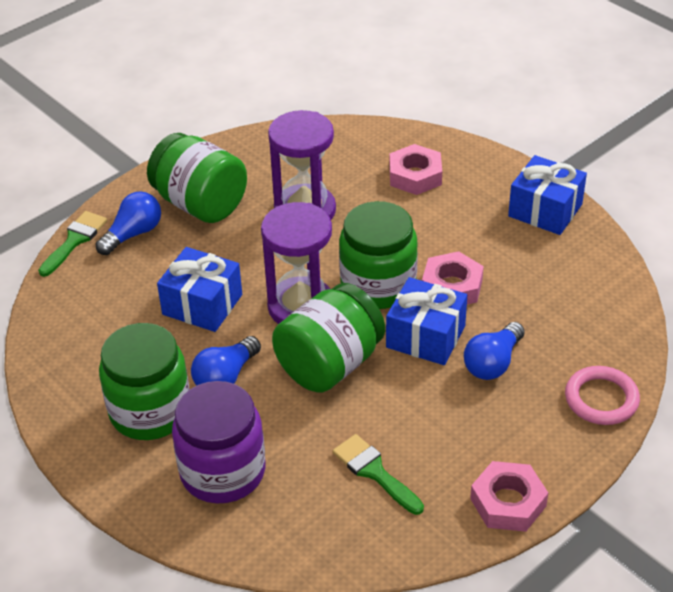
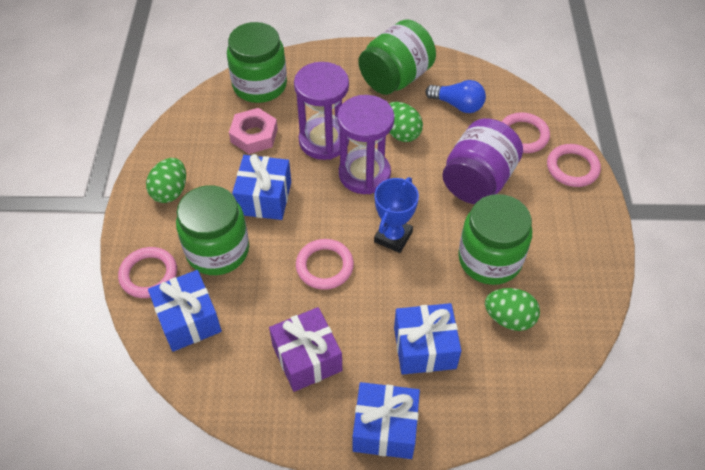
blue gift: 3 -> 4
blue light bulb: 3 -> 1
blue trophy: 0 -> 1
green brush: 2 -> 0
green egg: 0 -> 3
pink nut: 3 -> 1
pink ring: 1 -> 4
purple gift: 0 -> 1

